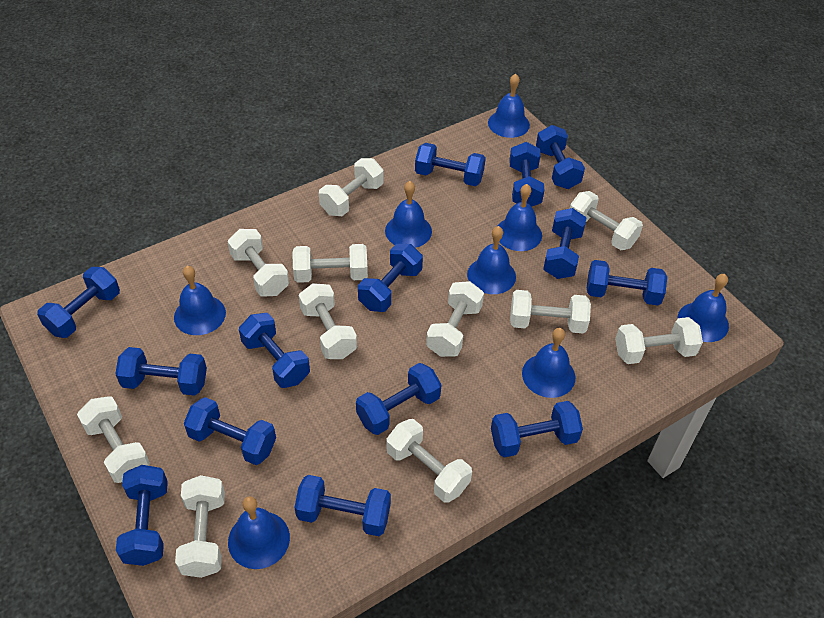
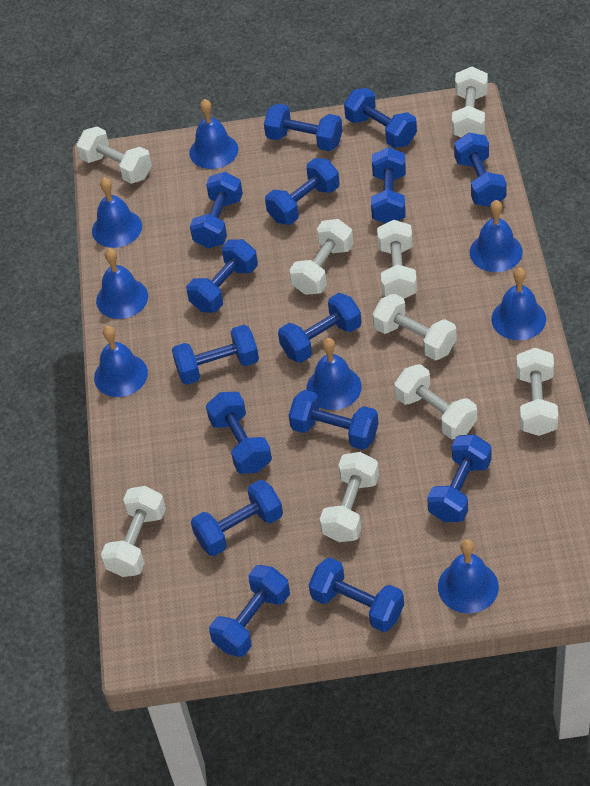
blue dumbbell: 14 -> 15
white dumbbell: 11 -> 9

